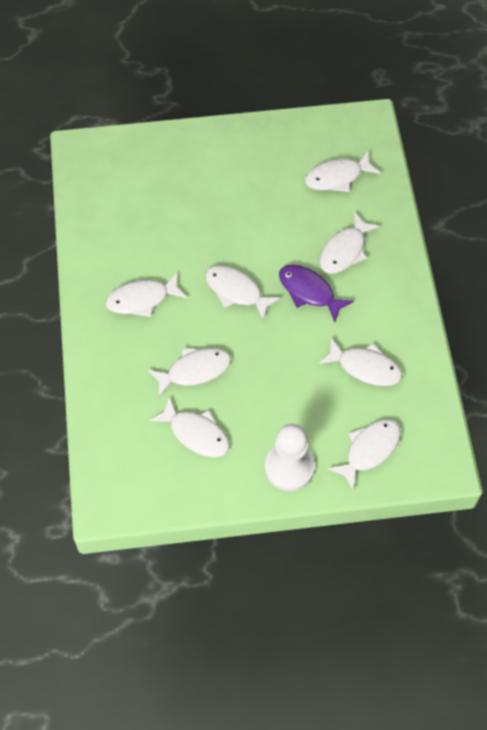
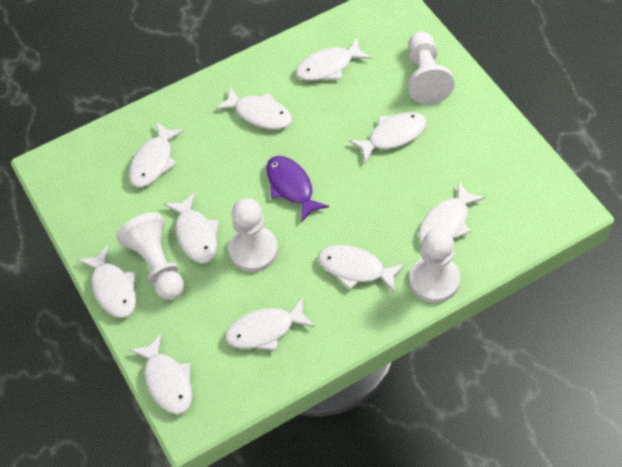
white fish: 8 -> 10
white pawn: 1 -> 4

